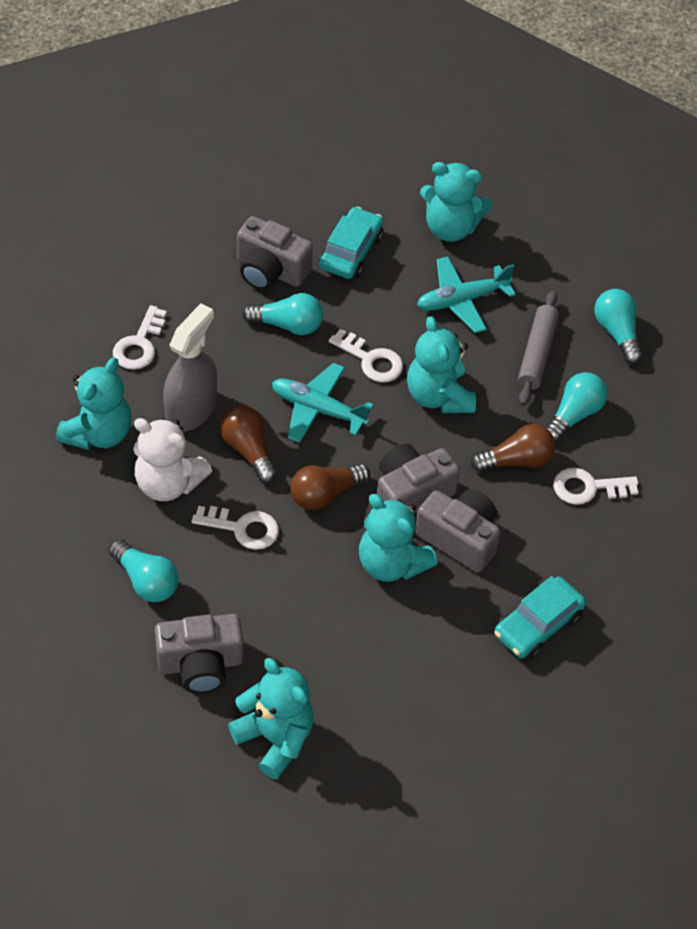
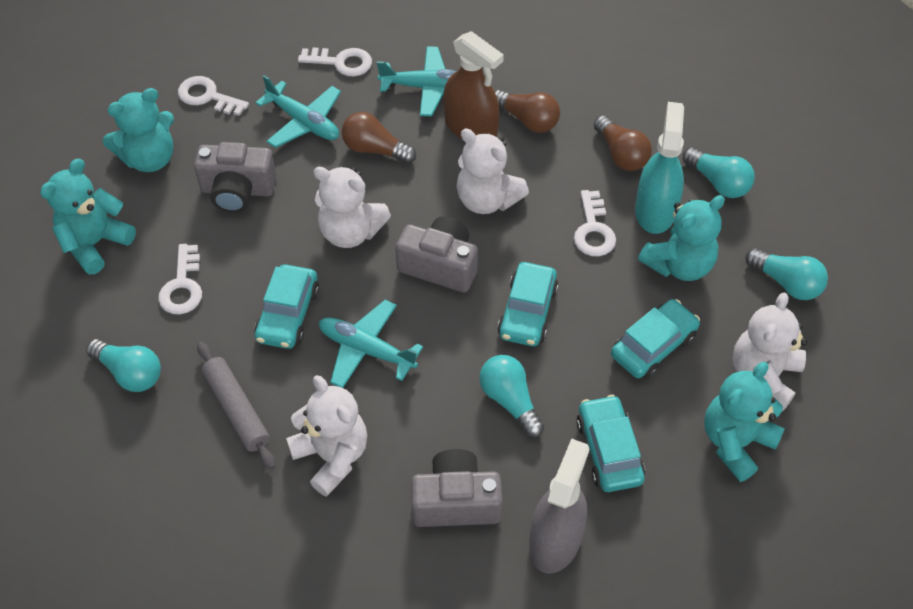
brown spray bottle: 0 -> 1
grey camera: 4 -> 3
turquoise car: 2 -> 4
turquoise plane: 2 -> 3
turquoise spray bottle: 0 -> 1
turquoise teddy bear: 5 -> 4
white teddy bear: 1 -> 4

